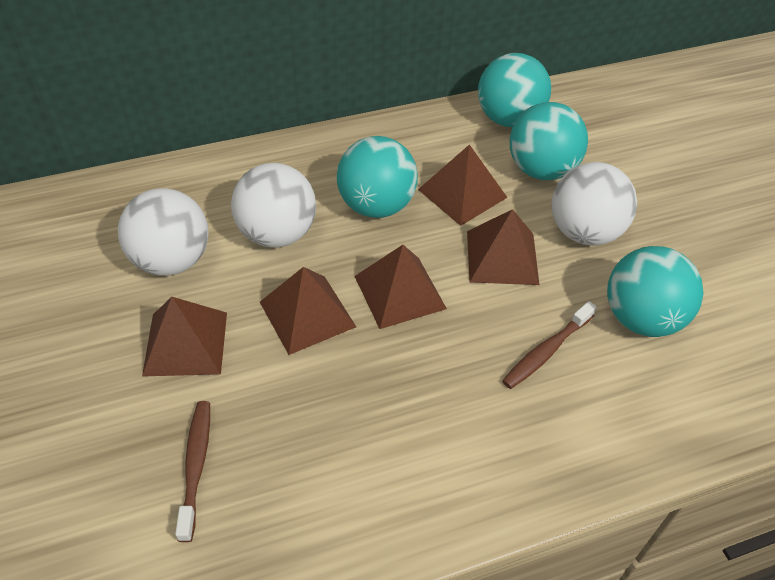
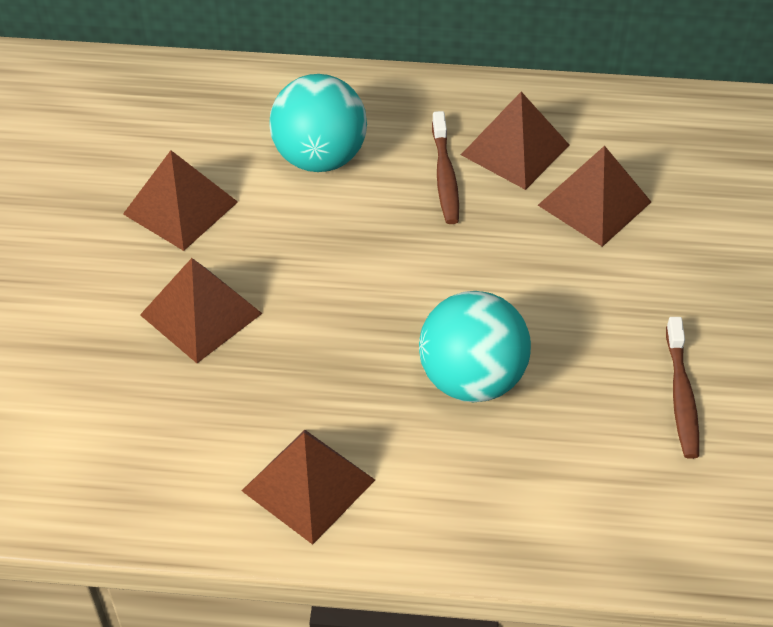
turquoise ball: 4 -> 2
white ball: 3 -> 0

